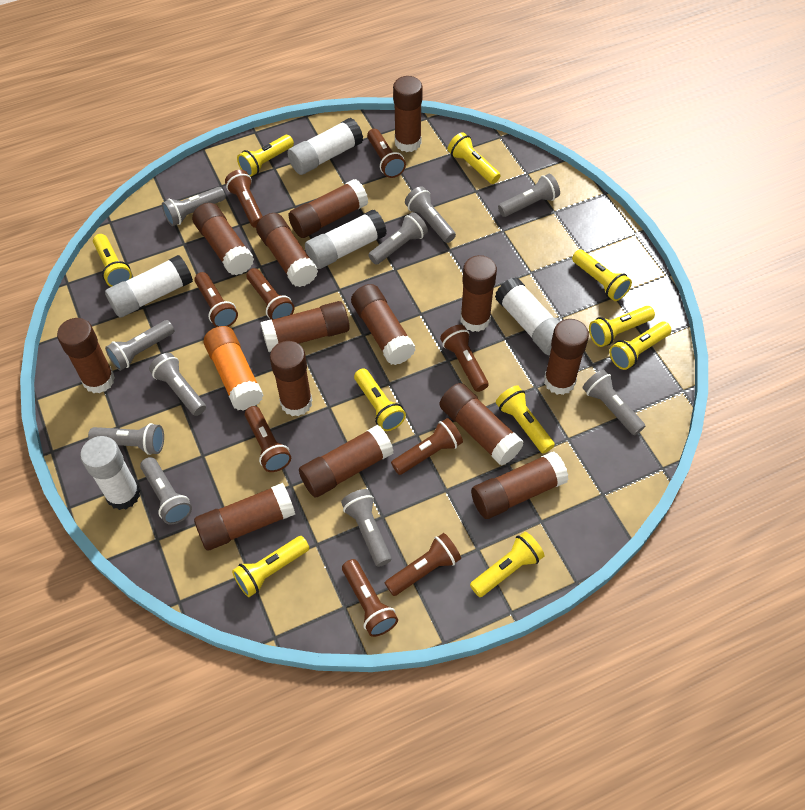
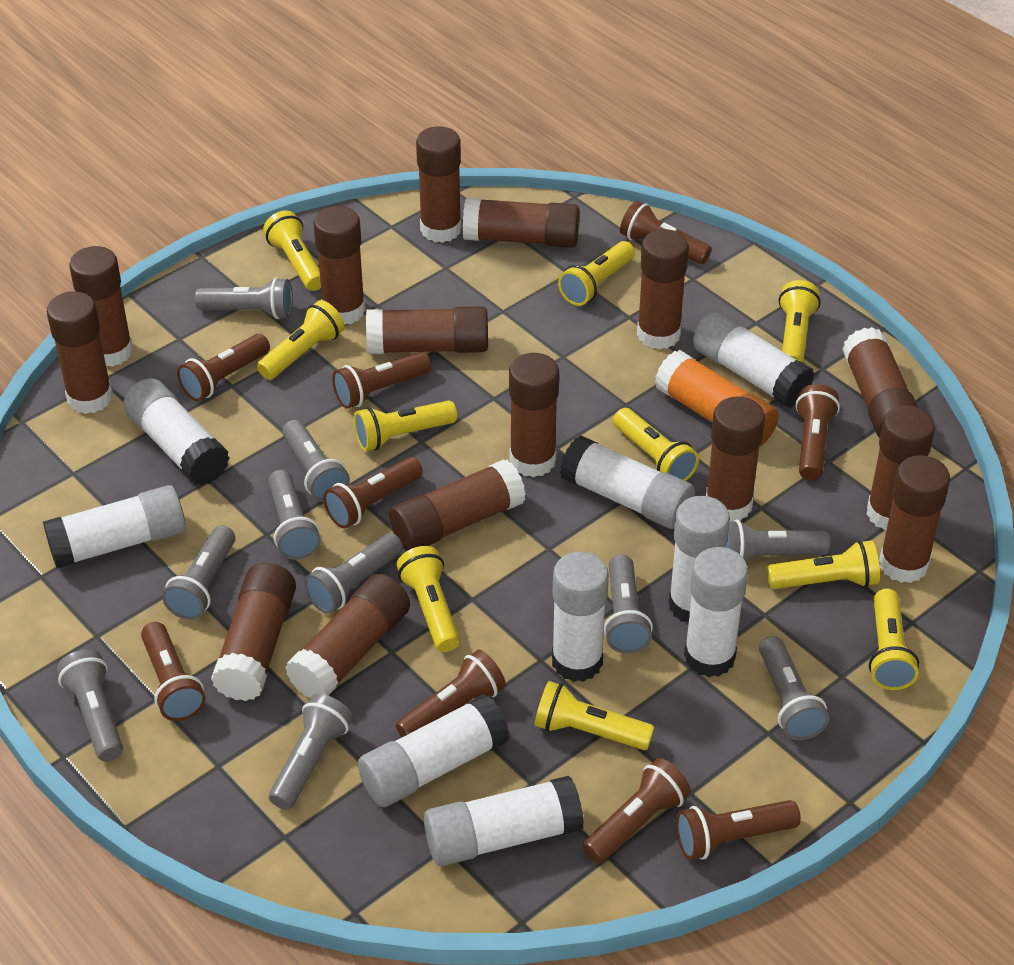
brown glue stick: 14 -> 15
white glue stick: 5 -> 9

